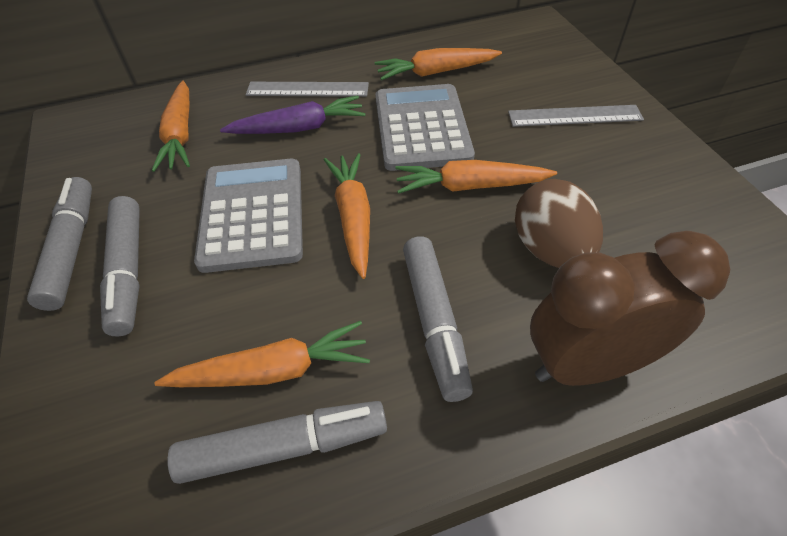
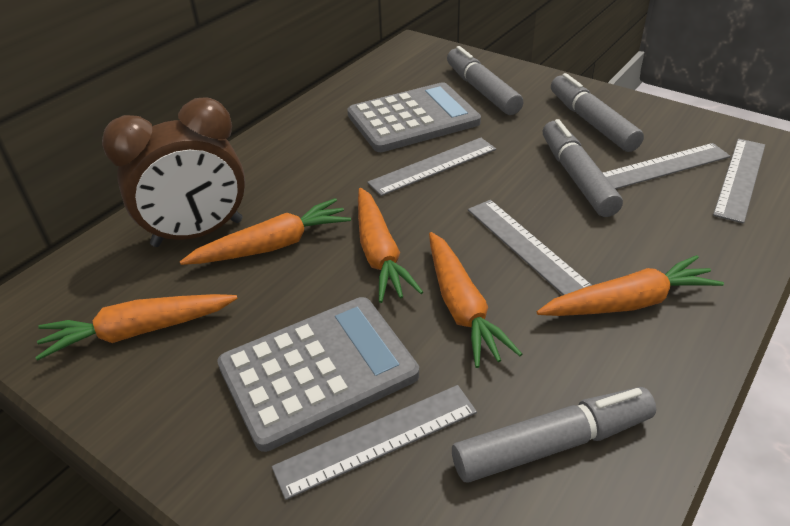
brown egg: 1 -> 0
grey ruler: 2 -> 5
purple carrot: 1 -> 0

